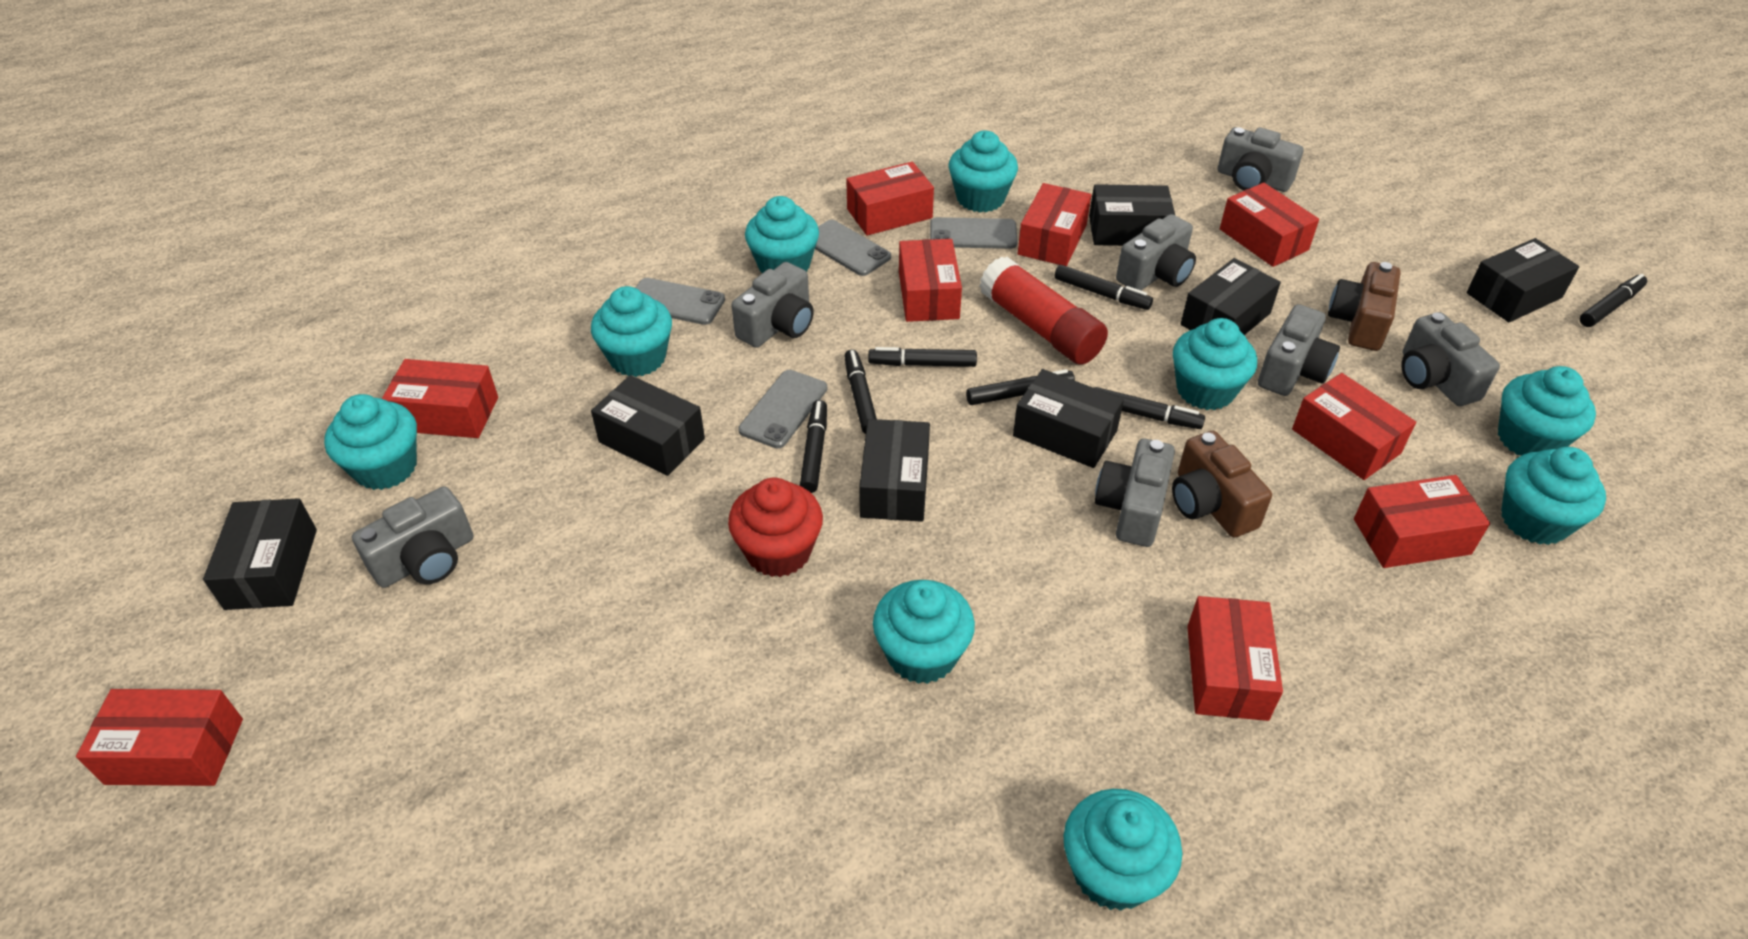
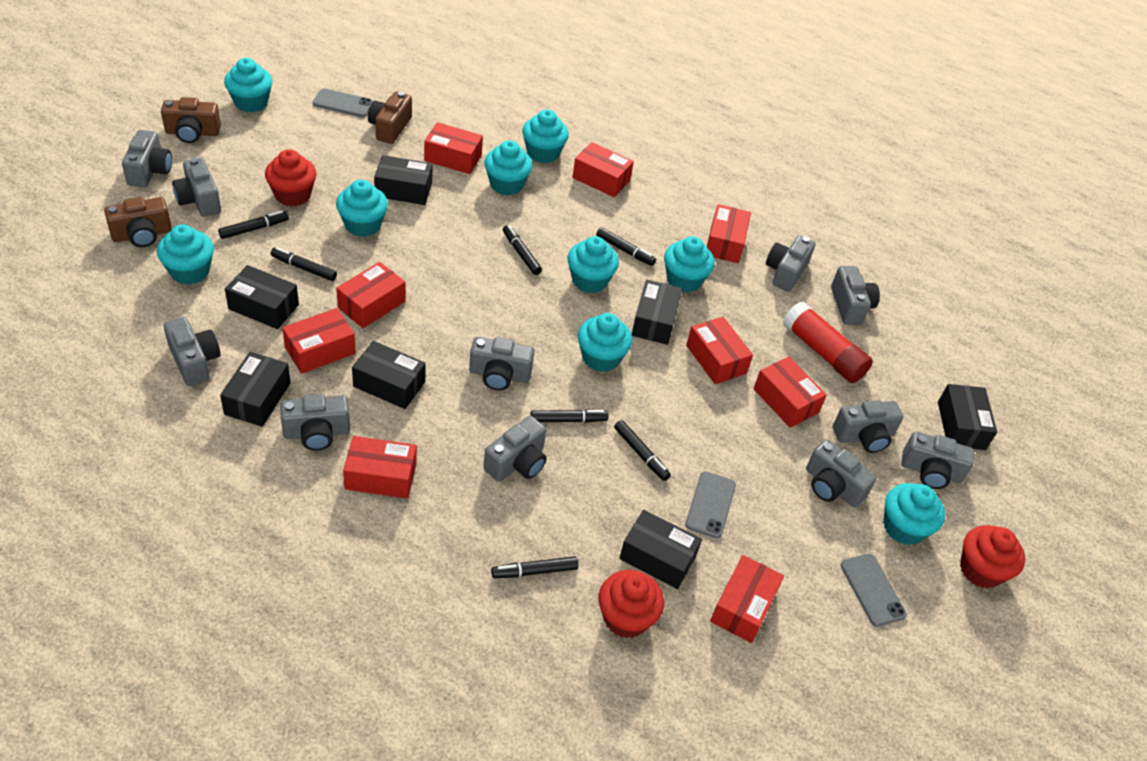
brown camera: 2 -> 3
grey camera: 7 -> 11
grey phone: 4 -> 3
red cupcake: 1 -> 3

